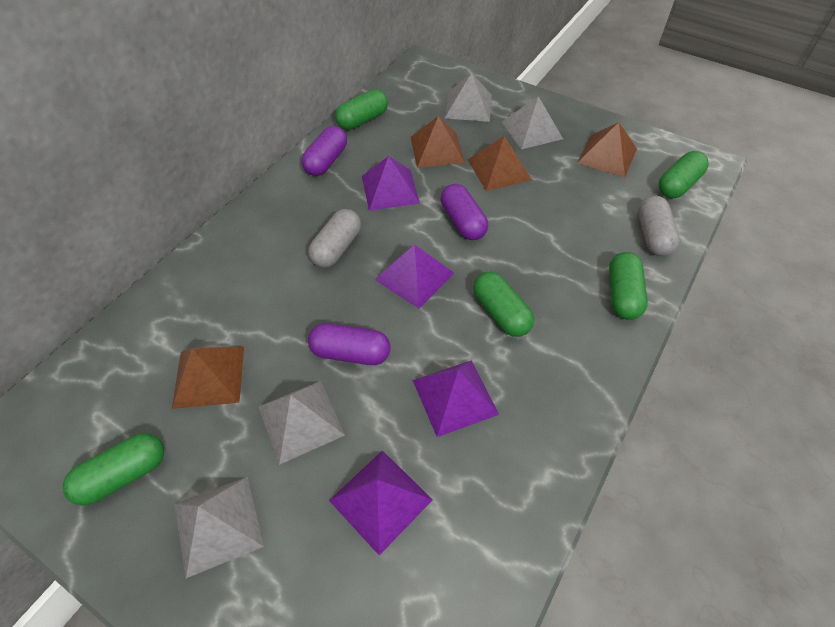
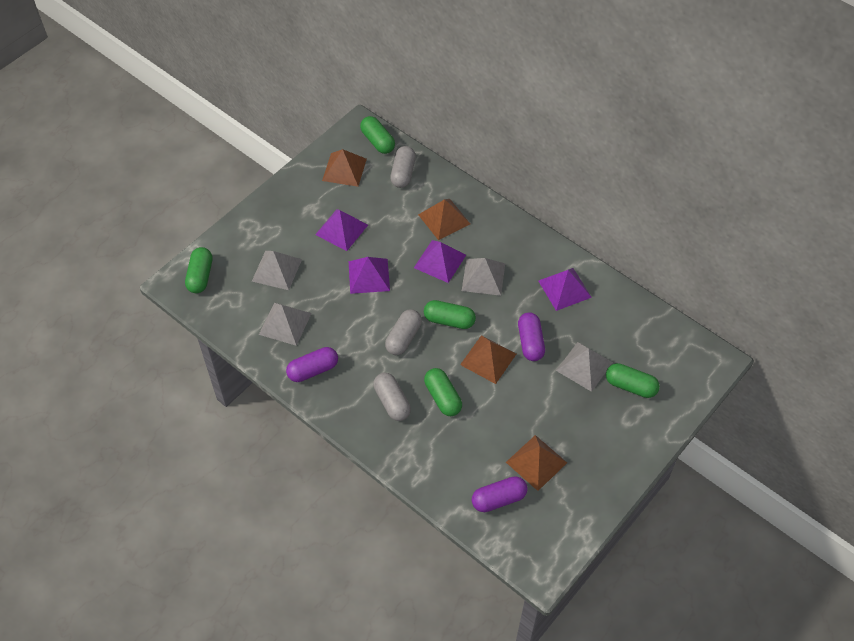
grey capsule: 2 -> 3

